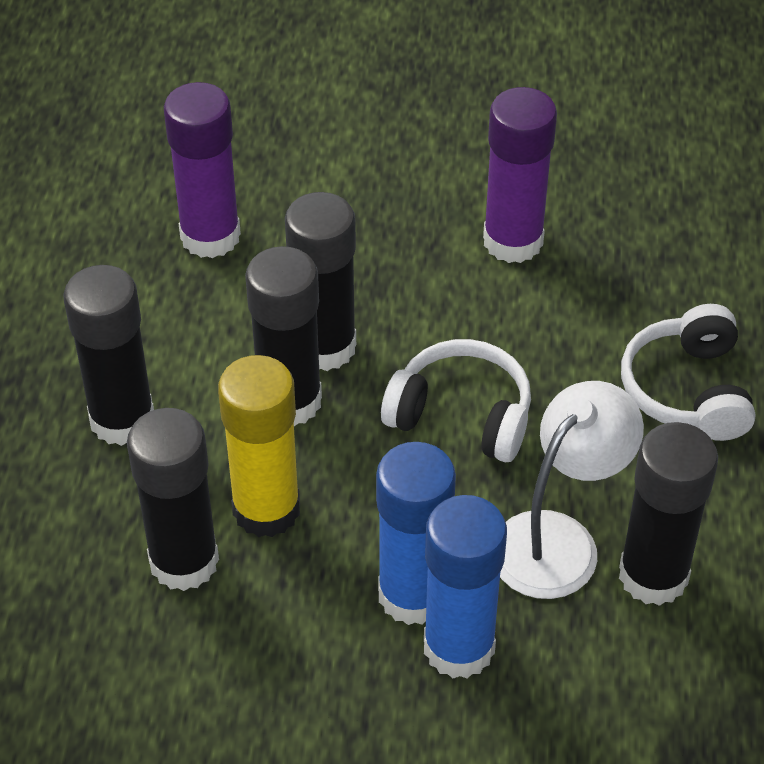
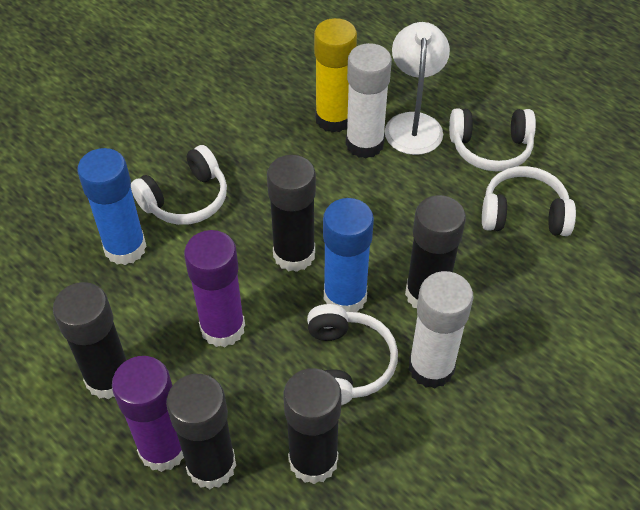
white glue stick: 0 -> 2
white headphones: 2 -> 4

